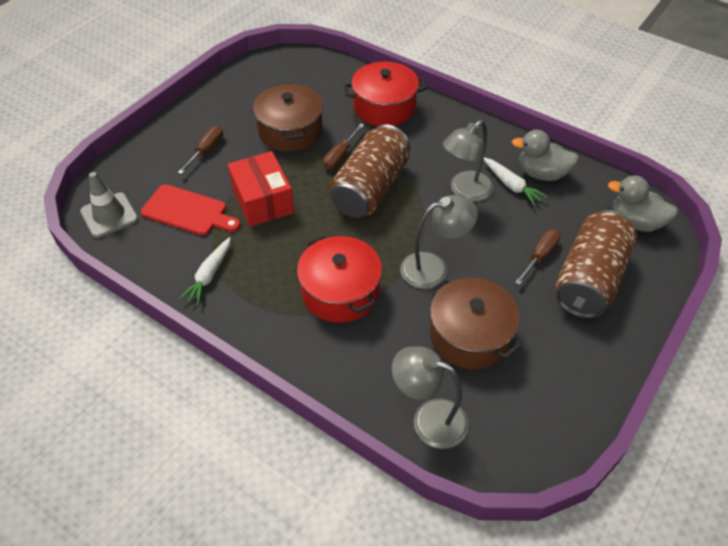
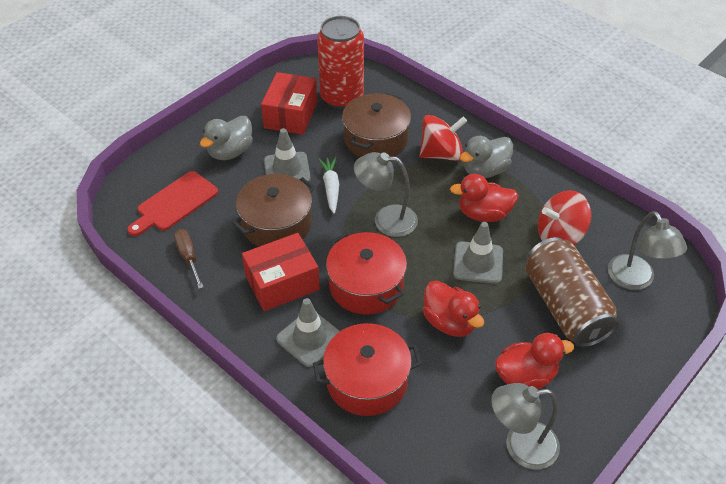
brown can: 2 -> 1
brown screwdriver: 3 -> 1
grey traffic cone: 1 -> 3
red box: 1 -> 2
red can: 0 -> 1
red duck: 0 -> 3
red spinning top: 0 -> 2
white carrot: 2 -> 1

